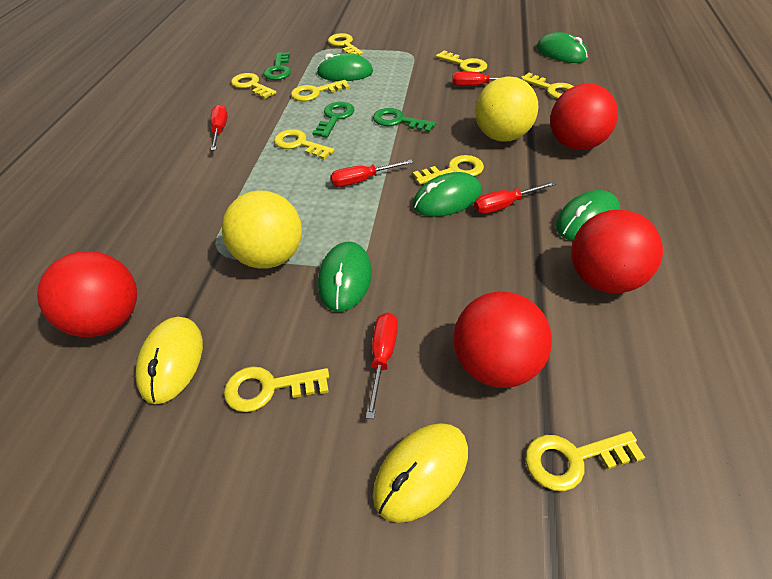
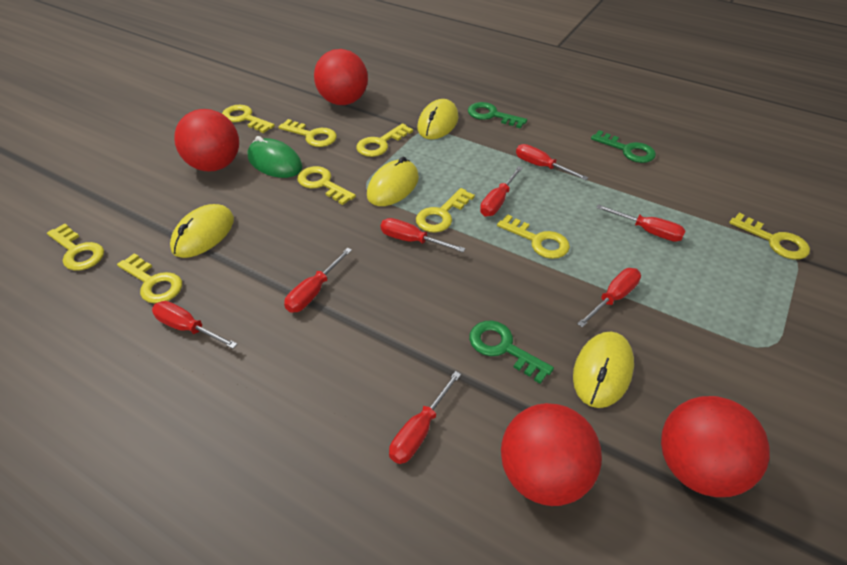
green mouse: 5 -> 1
red screwdriver: 5 -> 8
yellow ball: 2 -> 0
yellow mouse: 2 -> 4

